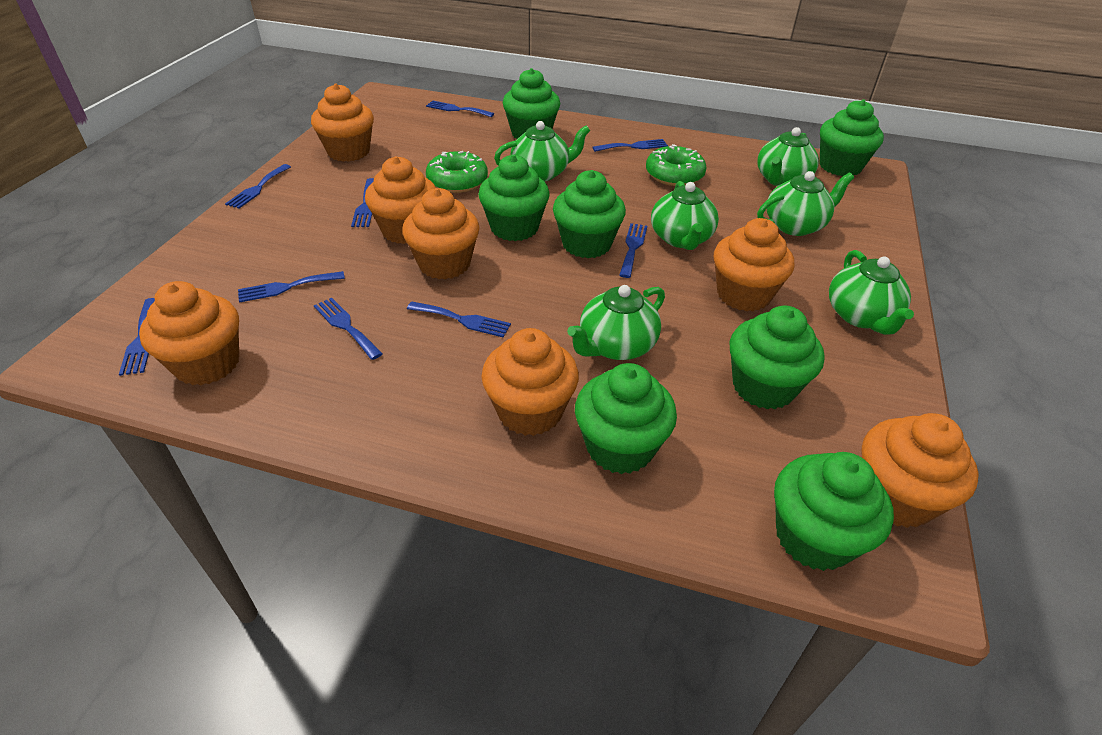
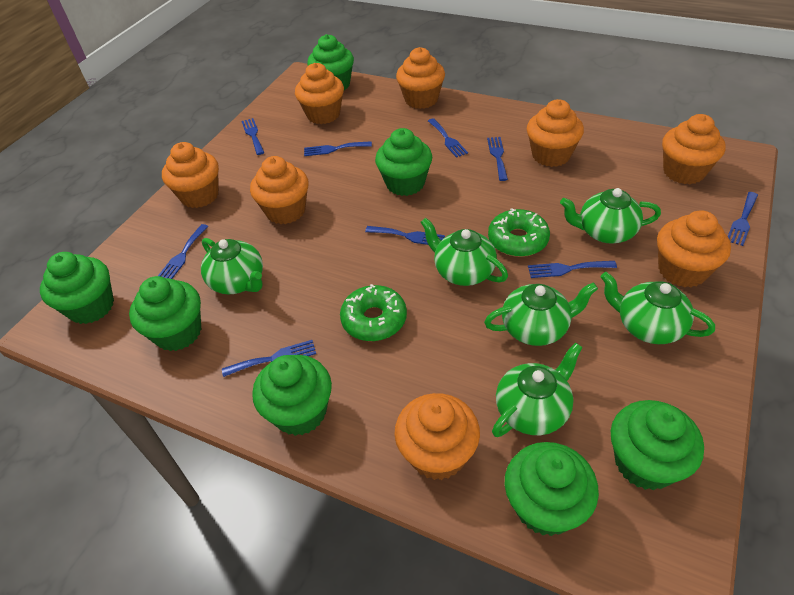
orange cupcake: 7 -> 8

